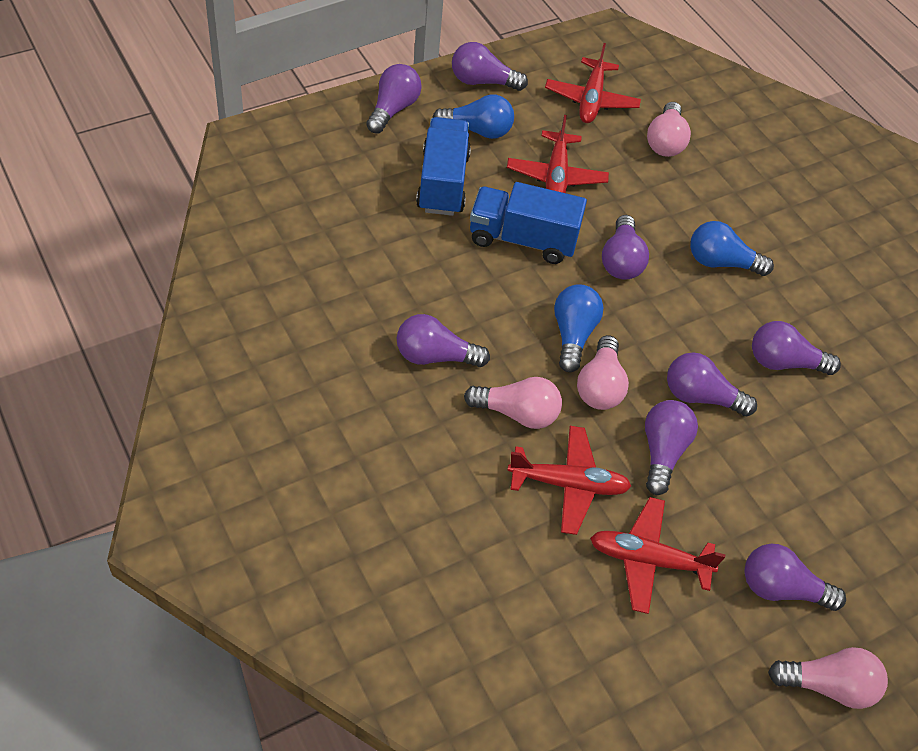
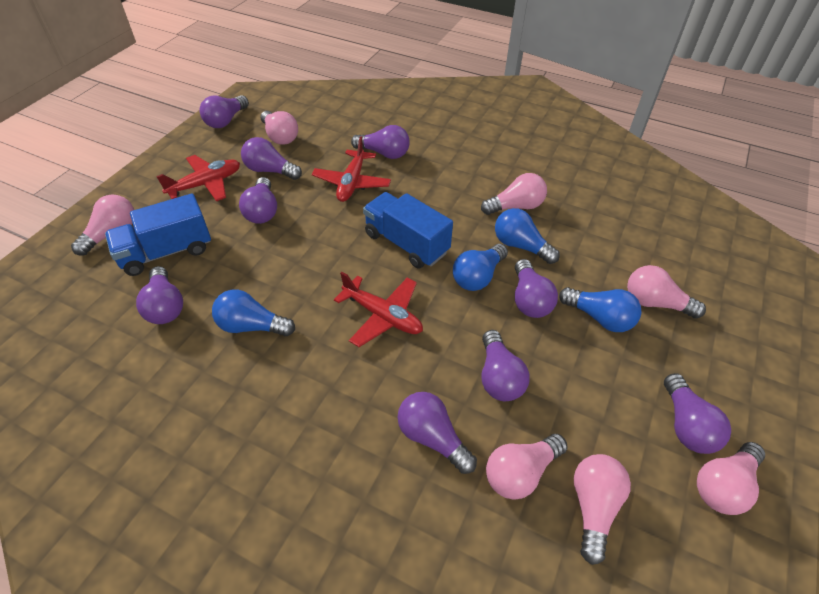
blue light bulb: 3 -> 4
pink light bulb: 4 -> 7
purple light bulb: 8 -> 9
red plane: 4 -> 3

